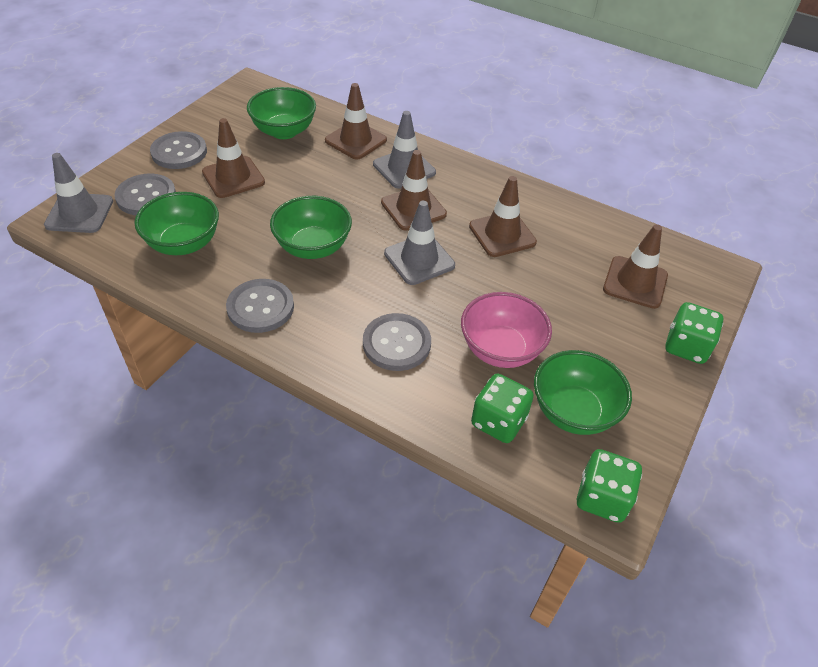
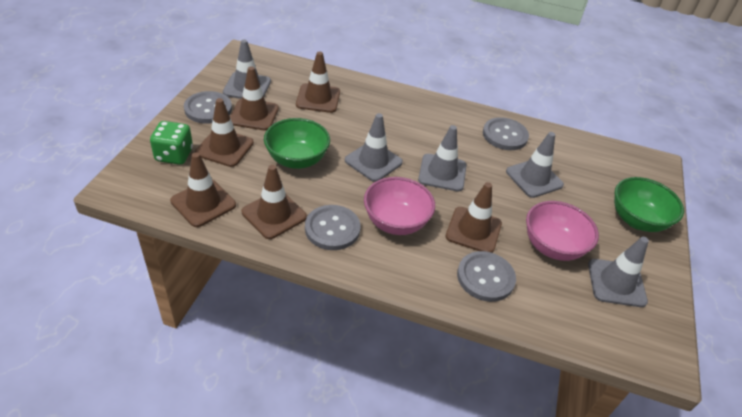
brown traffic cone: 5 -> 6
green bowl: 4 -> 2
green dice: 3 -> 1
grey traffic cone: 3 -> 5
pink bowl: 1 -> 2

